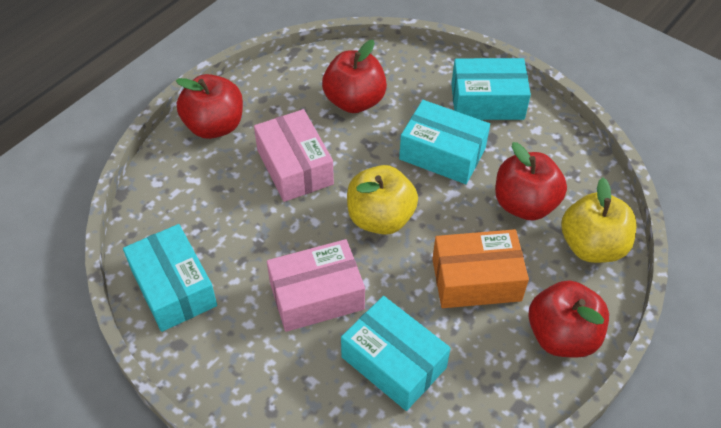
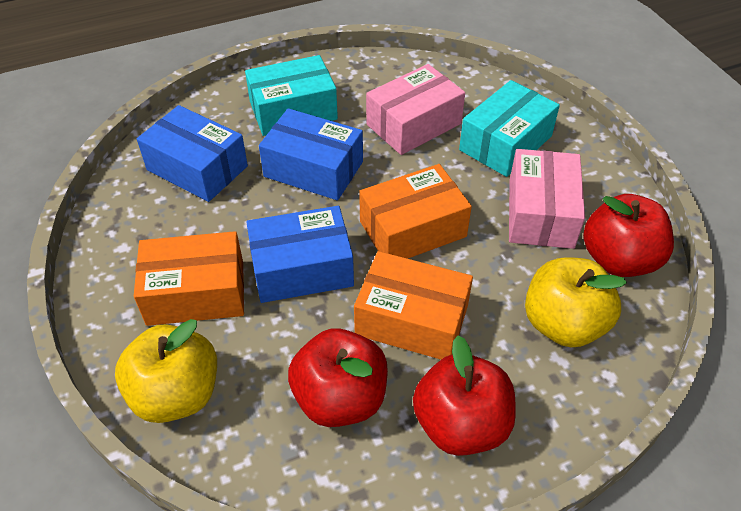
blue box: 0 -> 3
orange box: 1 -> 3
red apple: 4 -> 3
turquoise box: 4 -> 2

